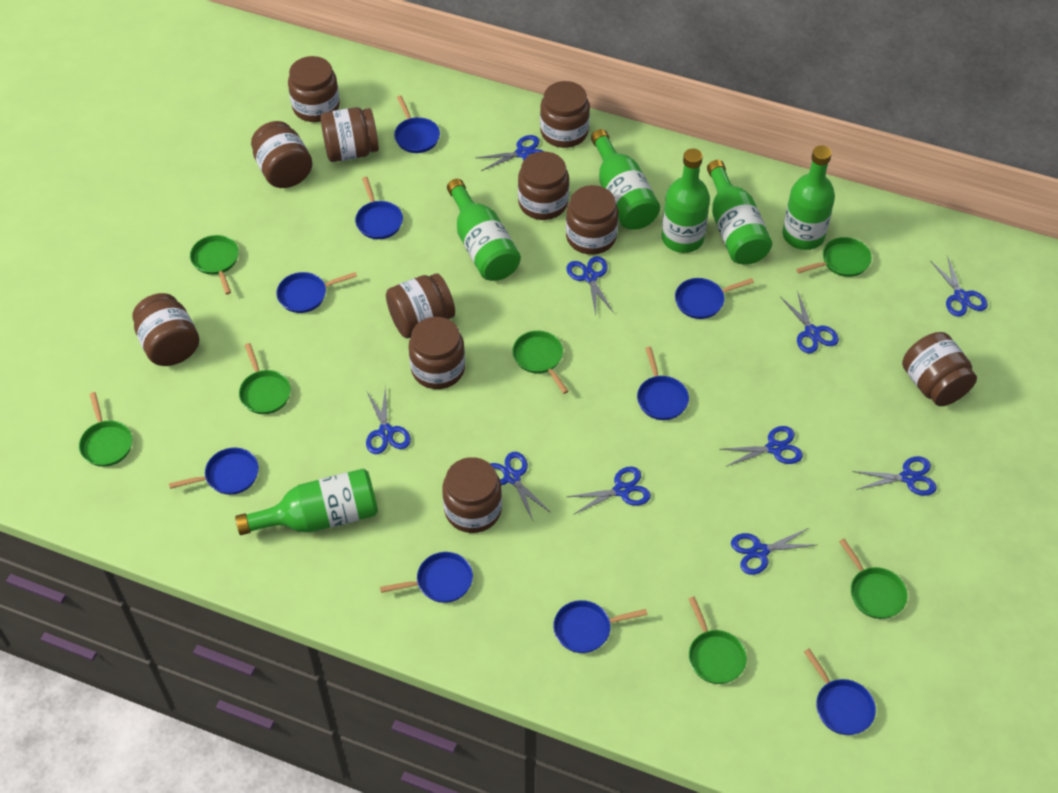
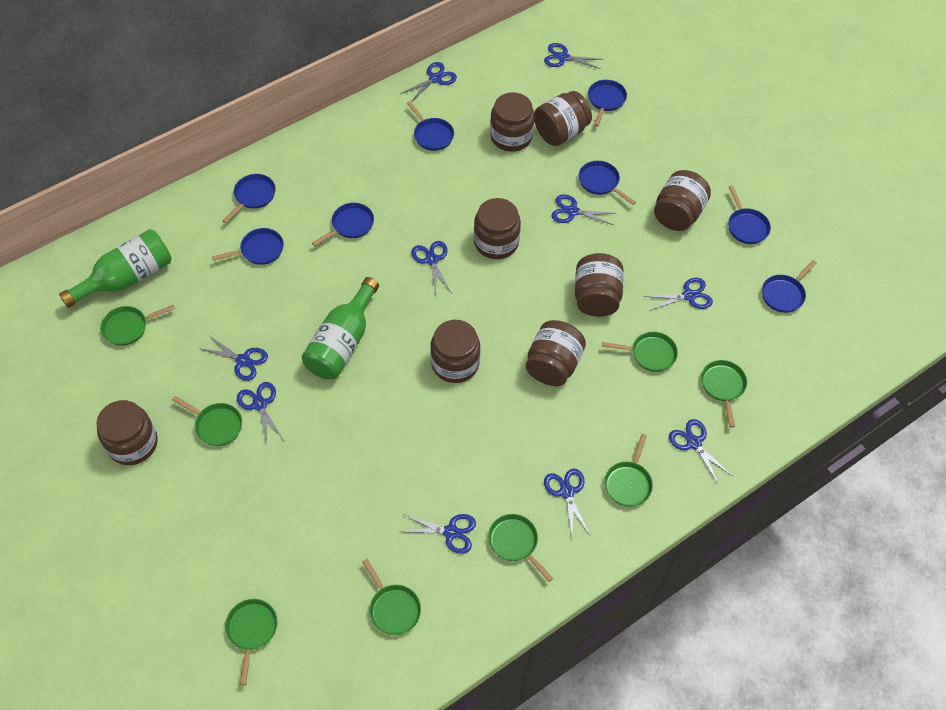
blue pan: 9 -> 8
brown jar: 11 -> 8
green bottle: 6 -> 2
green pan: 7 -> 8

